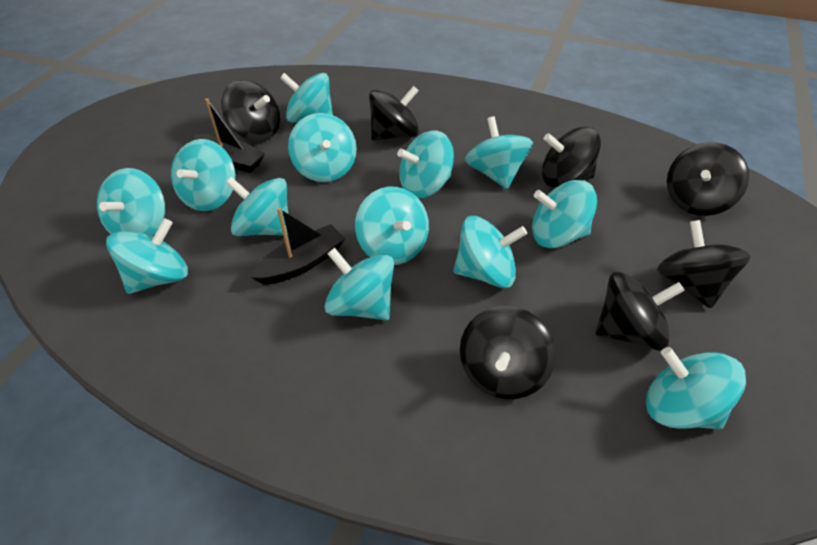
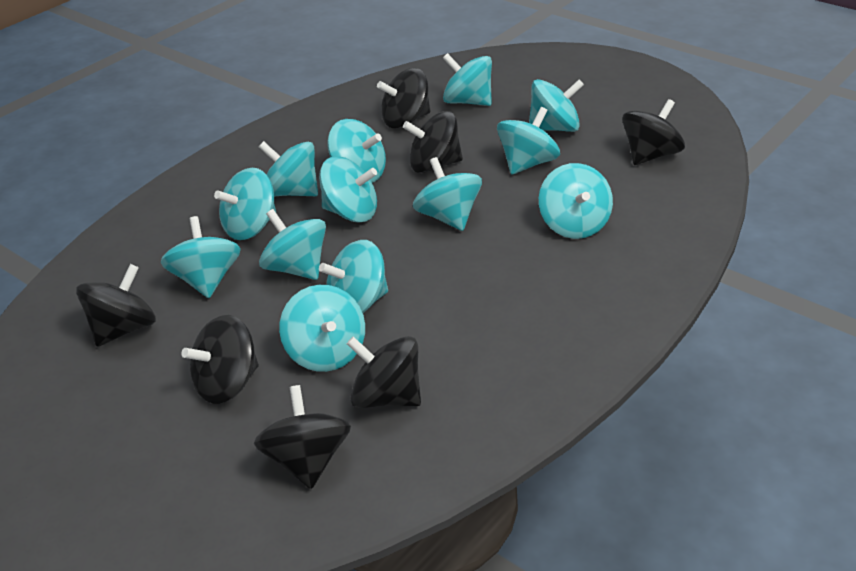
black boat: 2 -> 0

